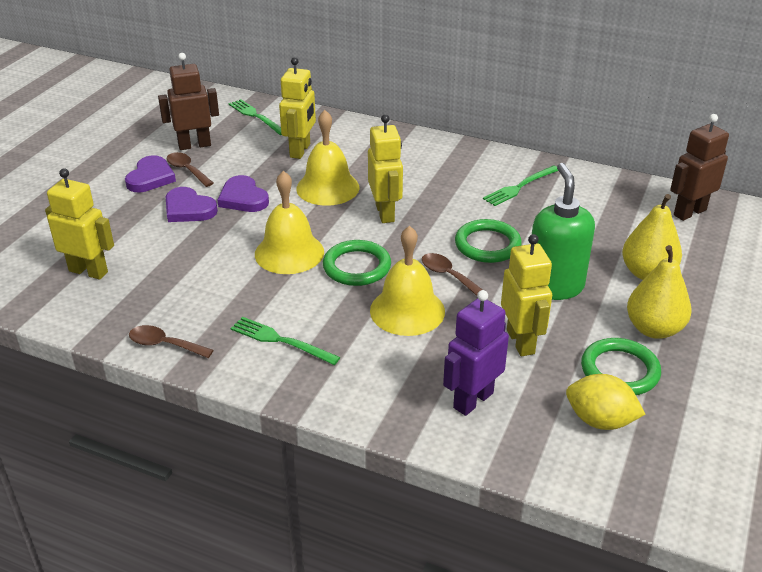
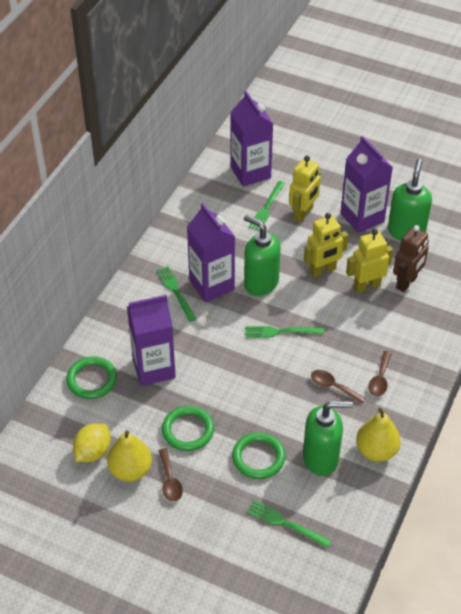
brown robot: 2 -> 1
green fork: 3 -> 4
green soap dispenser: 1 -> 3
purple carton: 0 -> 4
purple heart: 3 -> 0
purple robot: 1 -> 0
yellow bell: 3 -> 0
yellow robot: 4 -> 3

